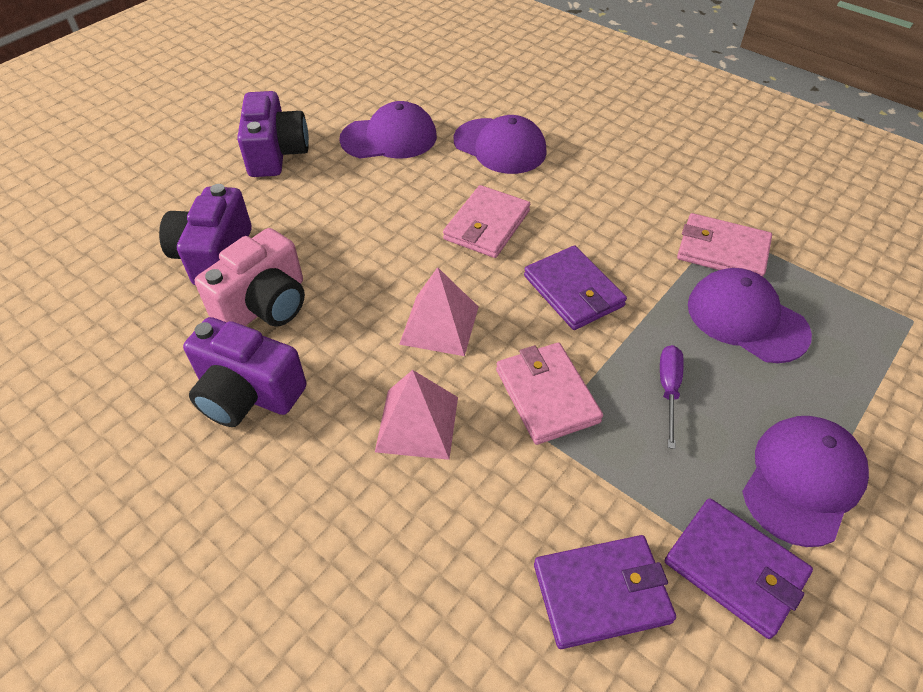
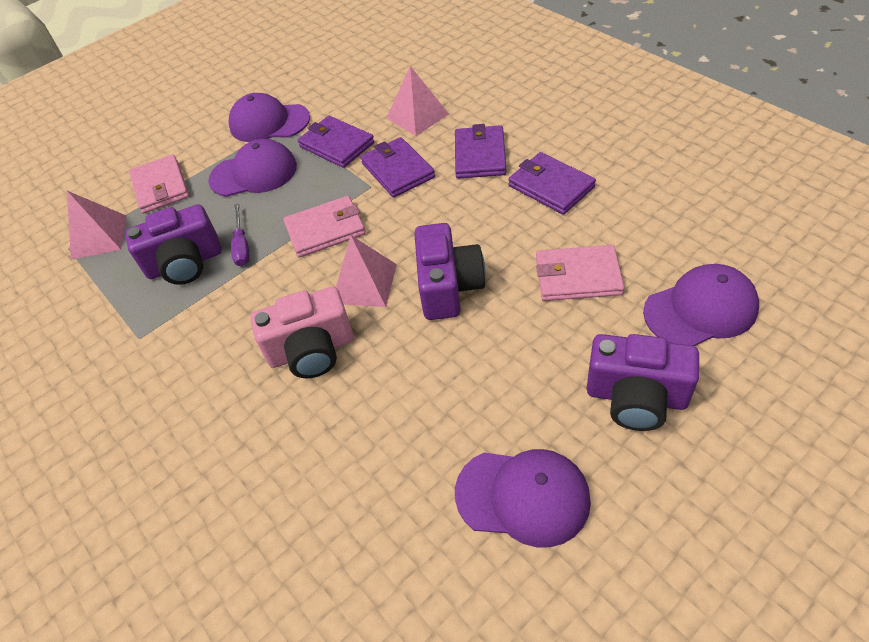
pink pyramid: 2 -> 3
purple wallet: 3 -> 4

